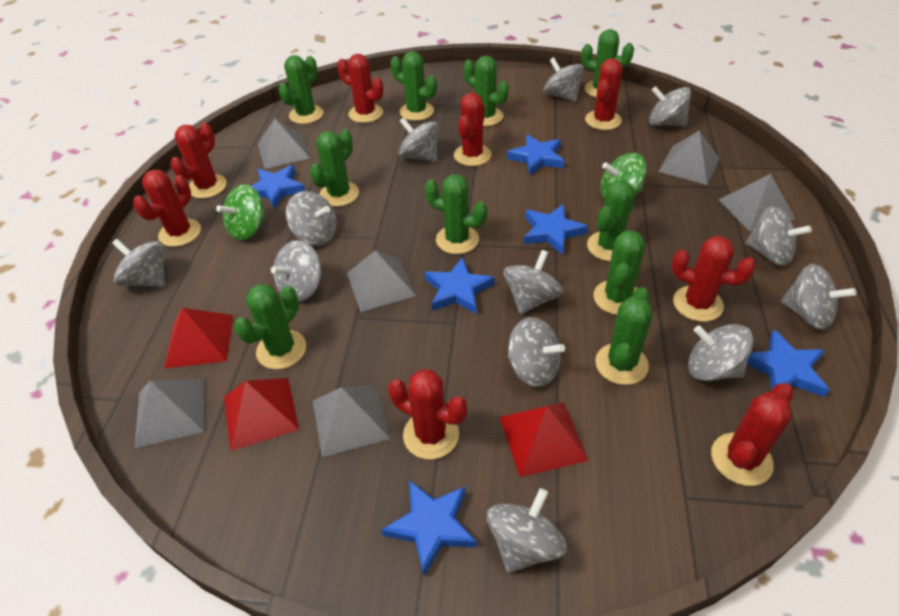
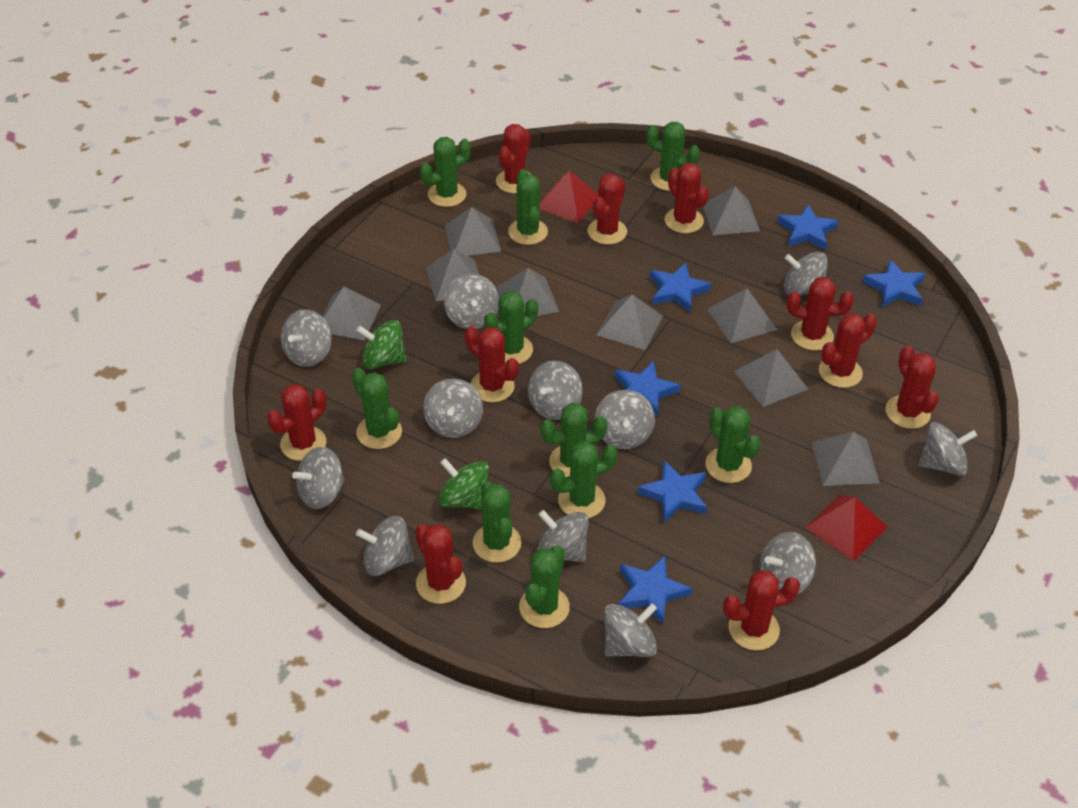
grey pyramid: 6 -> 9
red cactus: 8 -> 10
red pyramid: 3 -> 2

